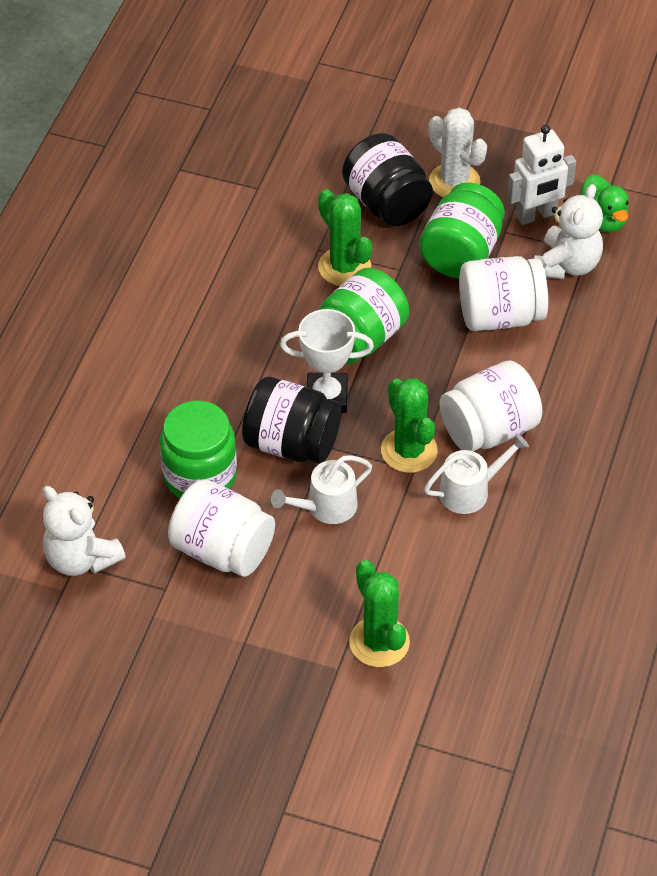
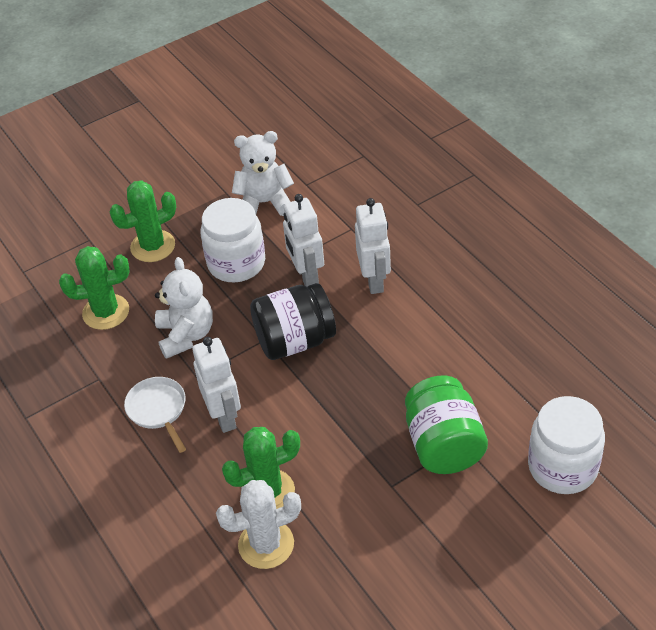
black jar: 2 -> 1
green duck: 1 -> 0
green jar: 3 -> 1
white jar: 3 -> 2
white pan: 0 -> 1
white robot: 1 -> 3
white trophy: 1 -> 0
white watering can: 2 -> 0

